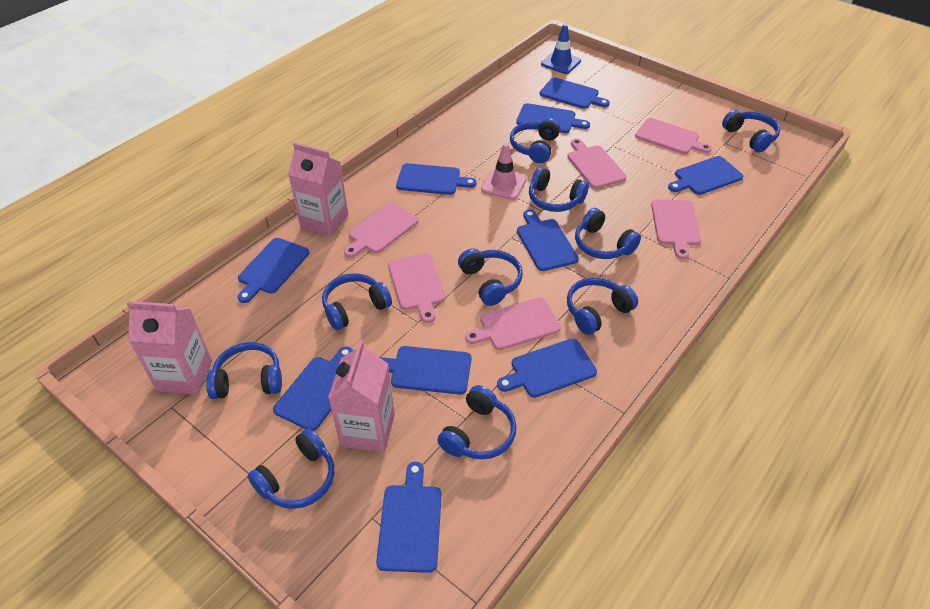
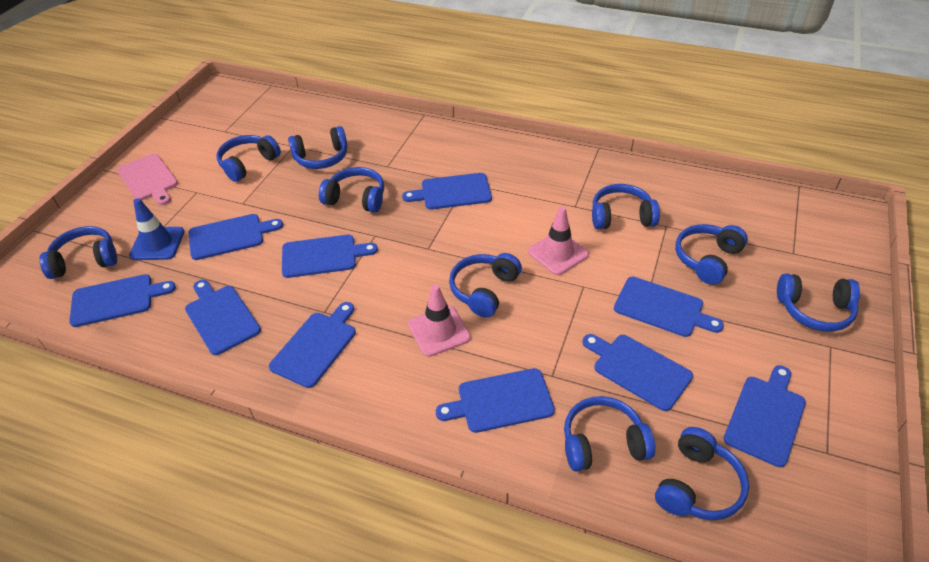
pink carton: 3 -> 0
pink cutting board: 6 -> 1
pink traffic cone: 1 -> 2

